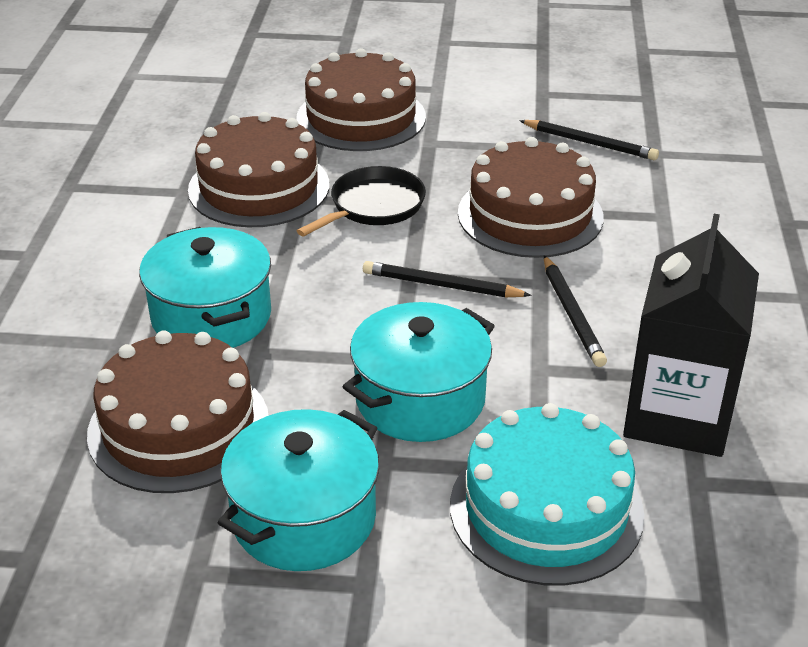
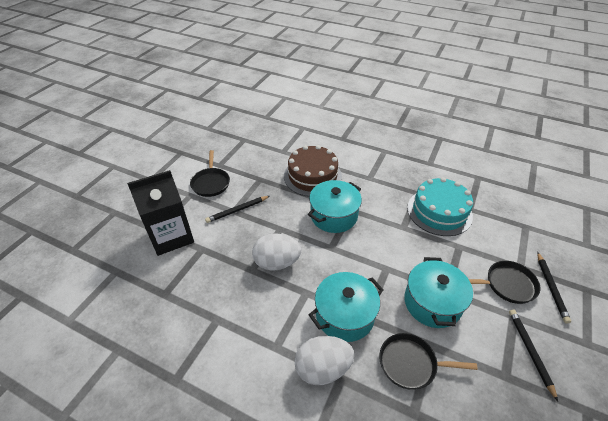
black pan: 1 -> 3
brown cake: 4 -> 1
white egg: 0 -> 2

